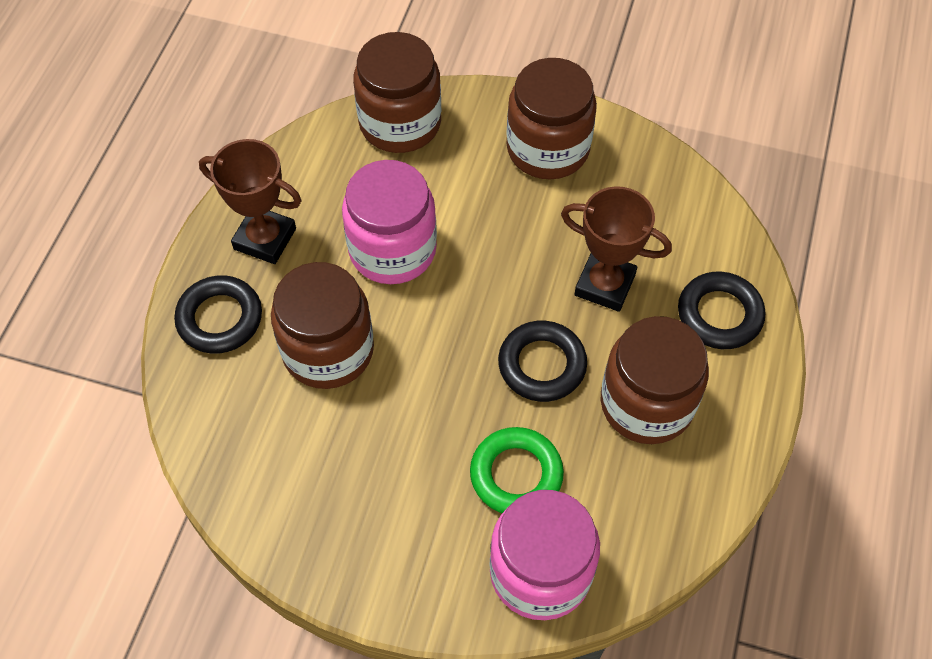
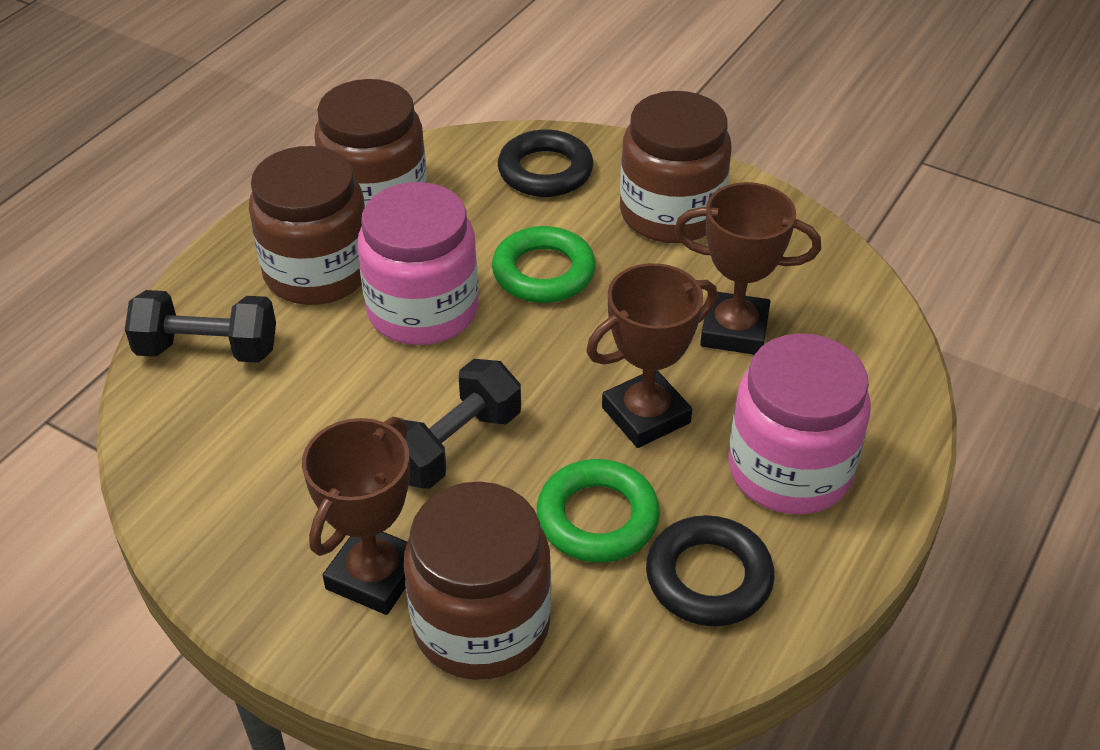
black dumbbell: 0 -> 2
black ring: 3 -> 2
brown trophy: 2 -> 3
green ring: 1 -> 2

